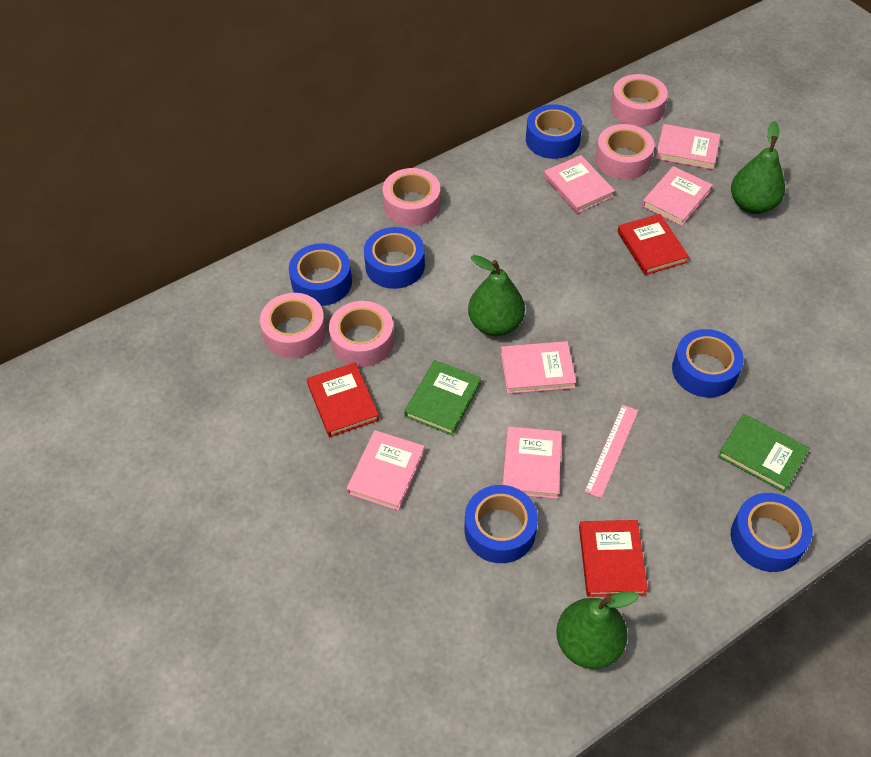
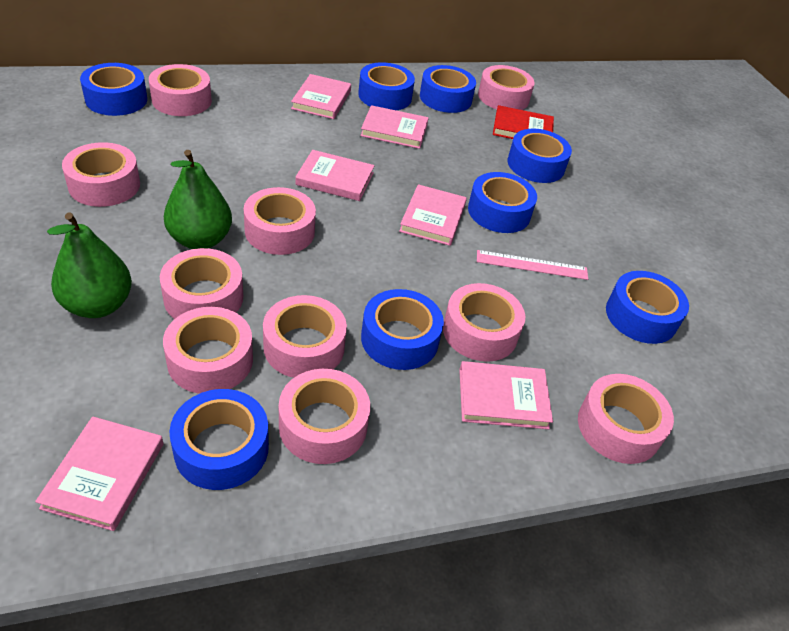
blue tape: 6 -> 8
green book: 2 -> 0
green pear: 3 -> 2
pink tape: 5 -> 10
red book: 3 -> 1

